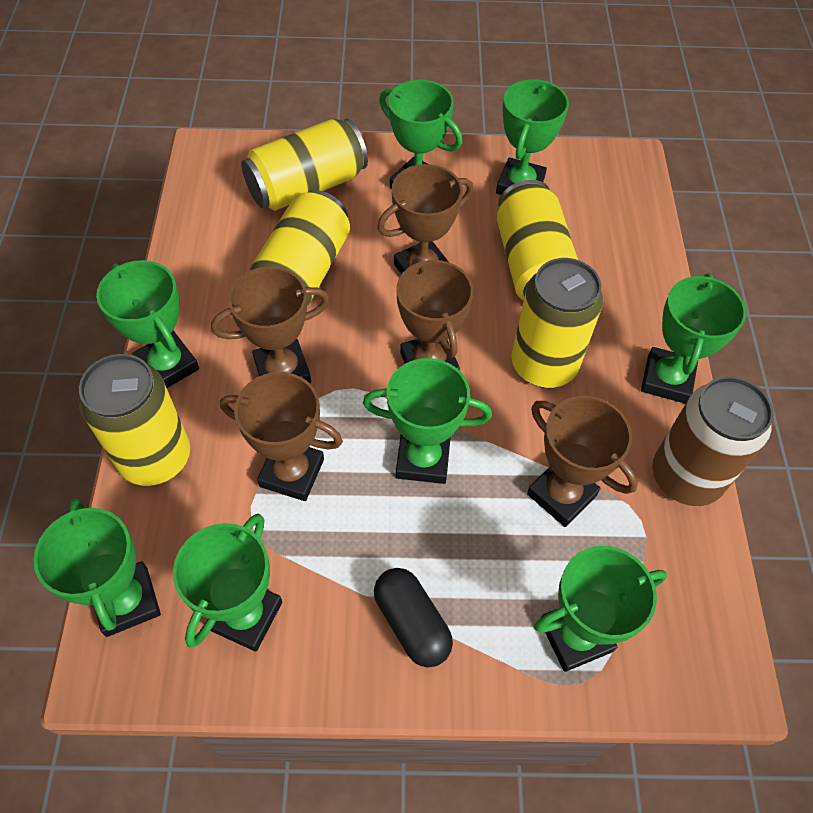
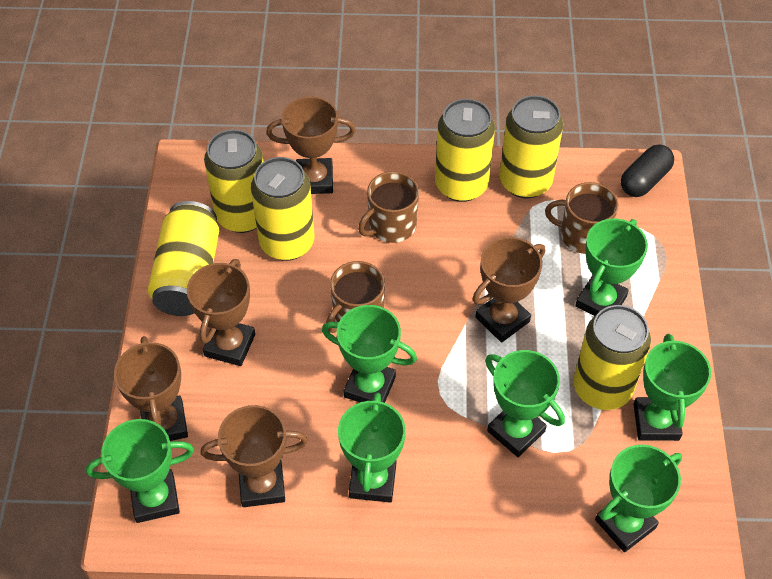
brown can: 1 -> 0
brown mug: 0 -> 3
green trophy: 8 -> 7
yellow can: 5 -> 6

